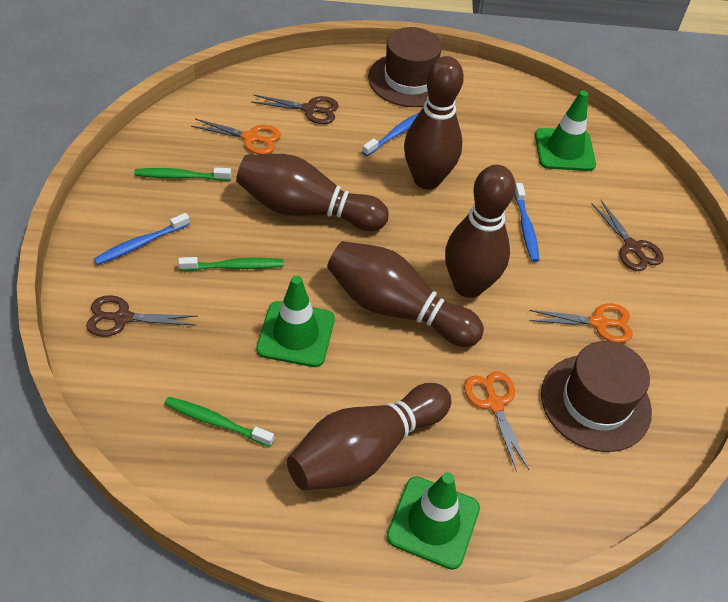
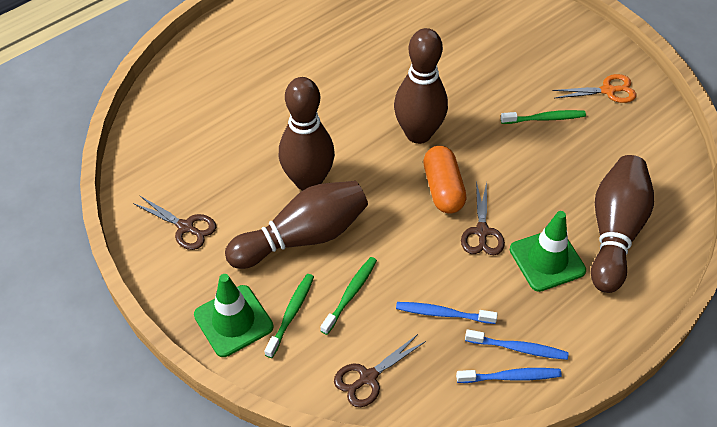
brown bowling pin: 5 -> 4
brown hat: 2 -> 0
green traffic cone: 3 -> 2
orange capsule: 0 -> 1
orange scissors: 3 -> 1

